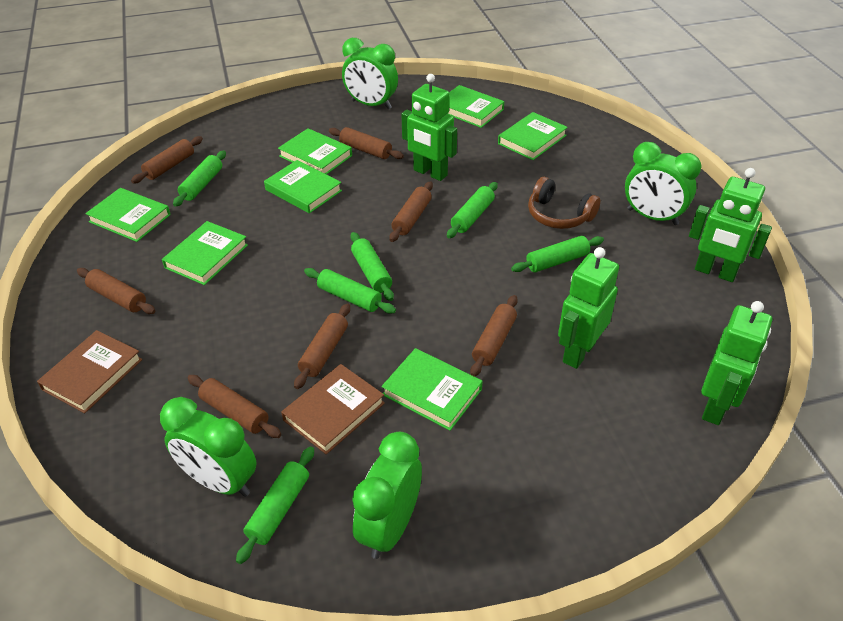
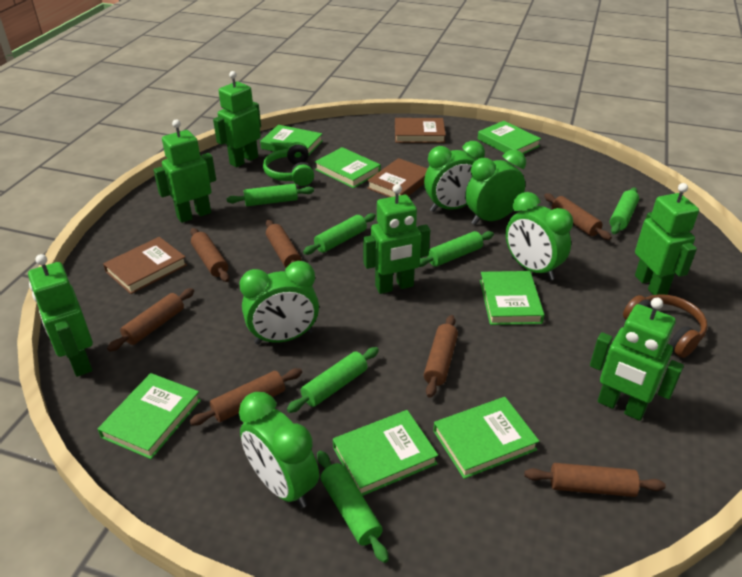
brown book: 2 -> 3
green clock: 4 -> 5
green headphones: 0 -> 1
green robot: 4 -> 6

